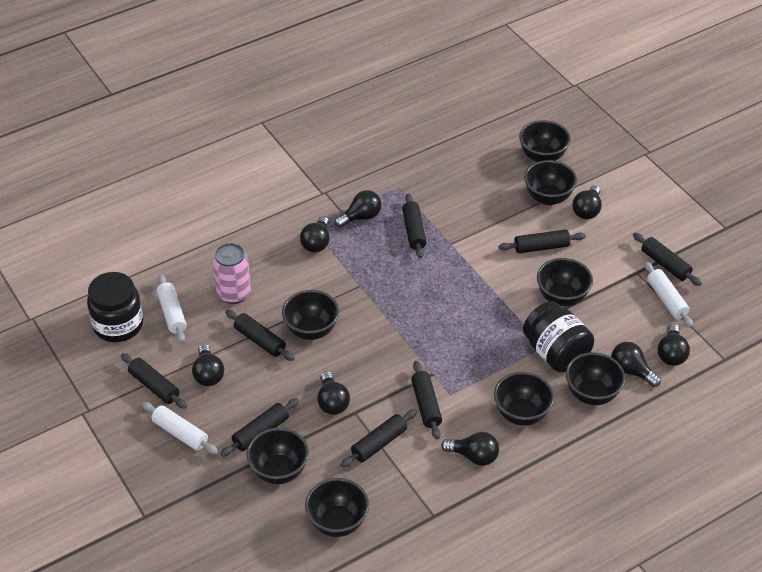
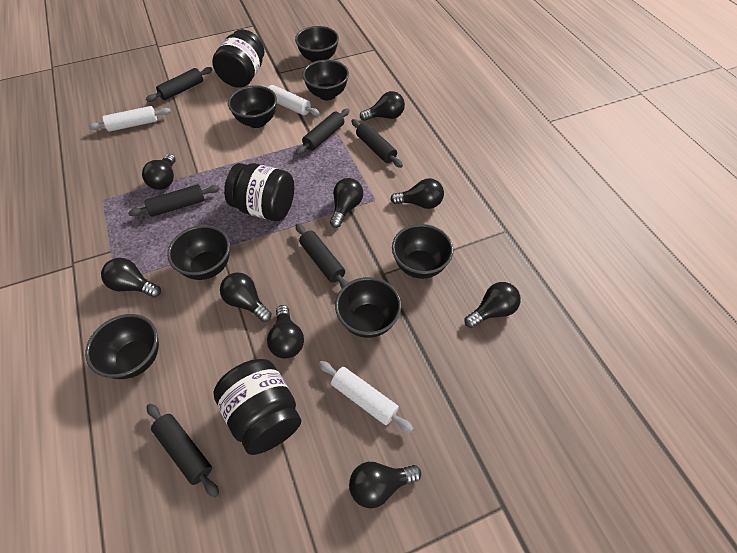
black bowl: 8 -> 7
black jar: 2 -> 3
black light bulb: 8 -> 9
black rolling pin: 8 -> 6
pink can: 1 -> 0

